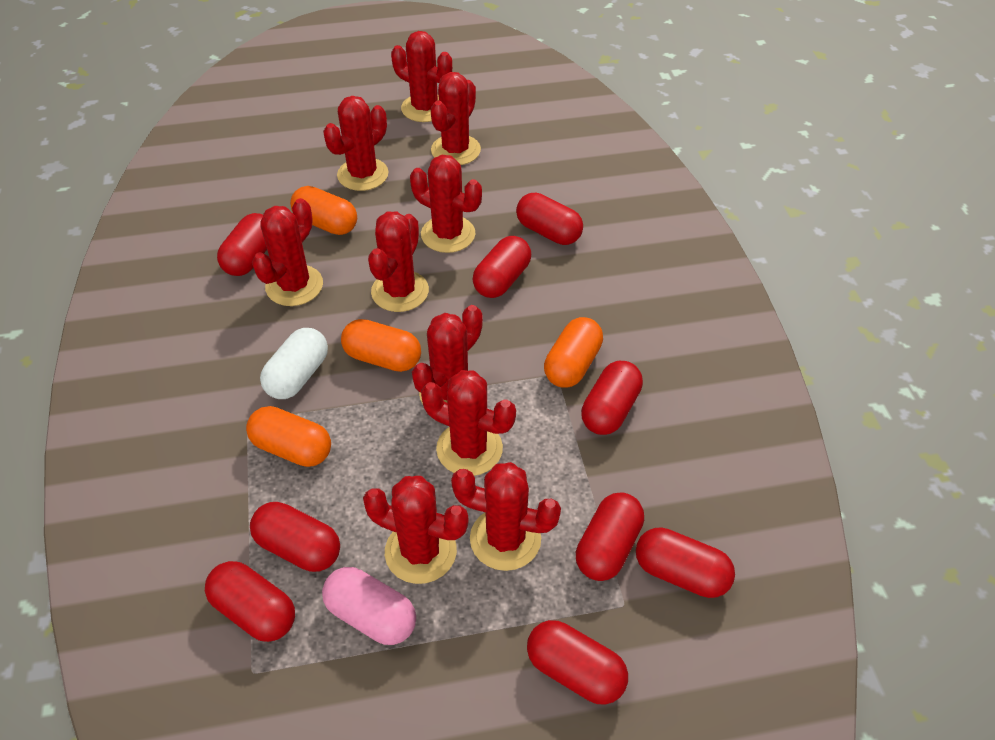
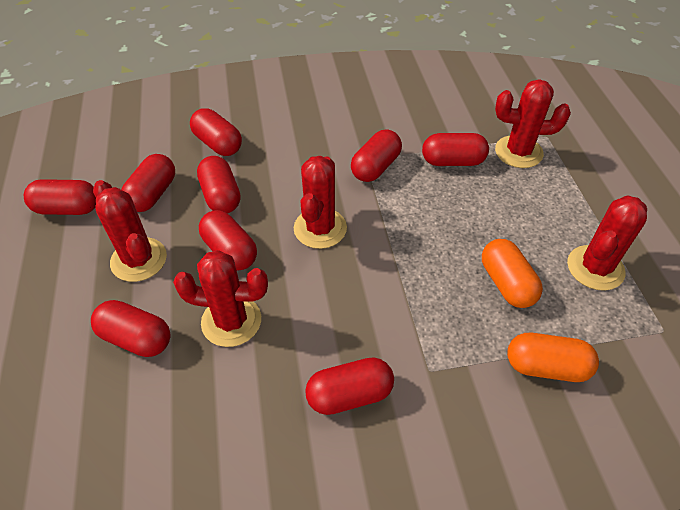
orange capsule: 4 -> 2
pink capsule: 1 -> 0
red cactus: 10 -> 5
white capsule: 1 -> 0

